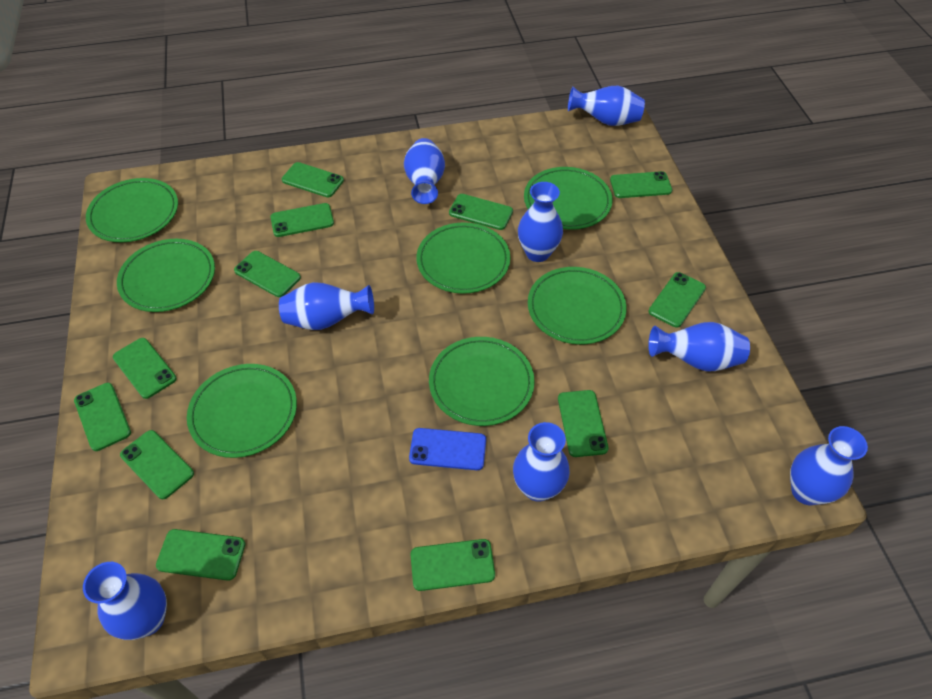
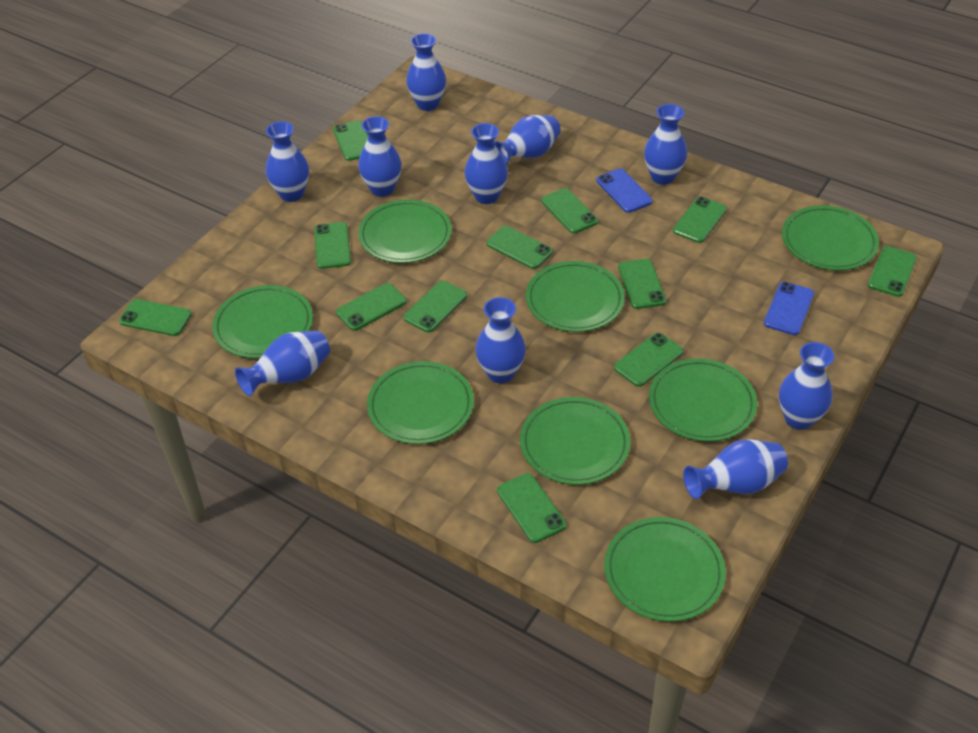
blue phone: 1 -> 2
blue vase: 8 -> 10
green plate: 7 -> 8

